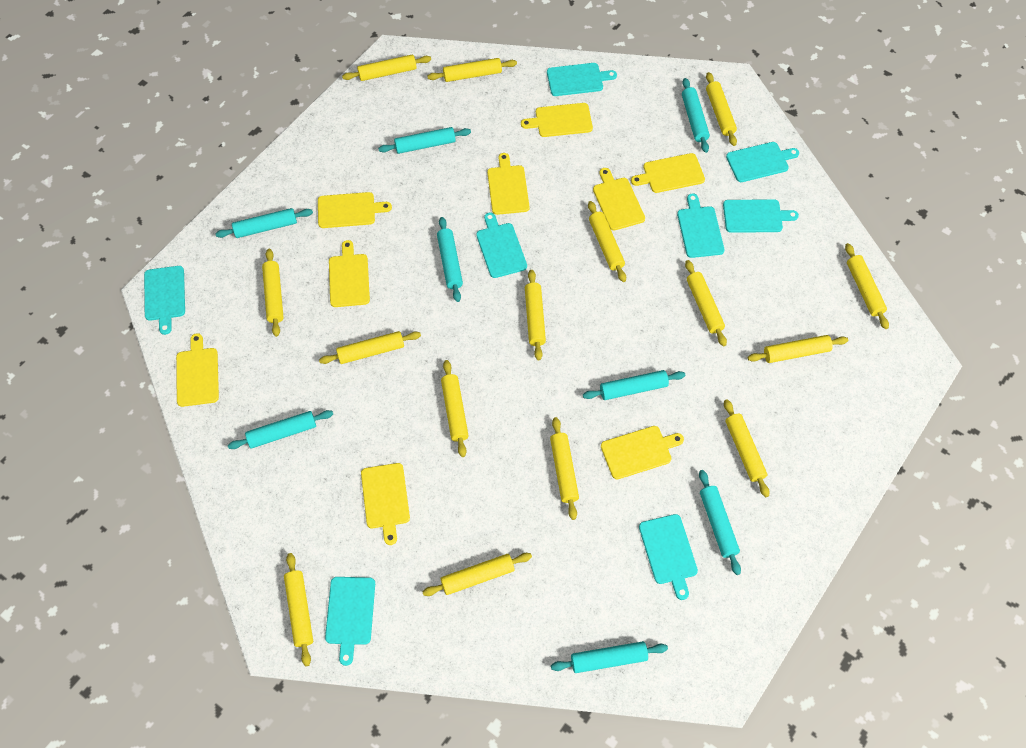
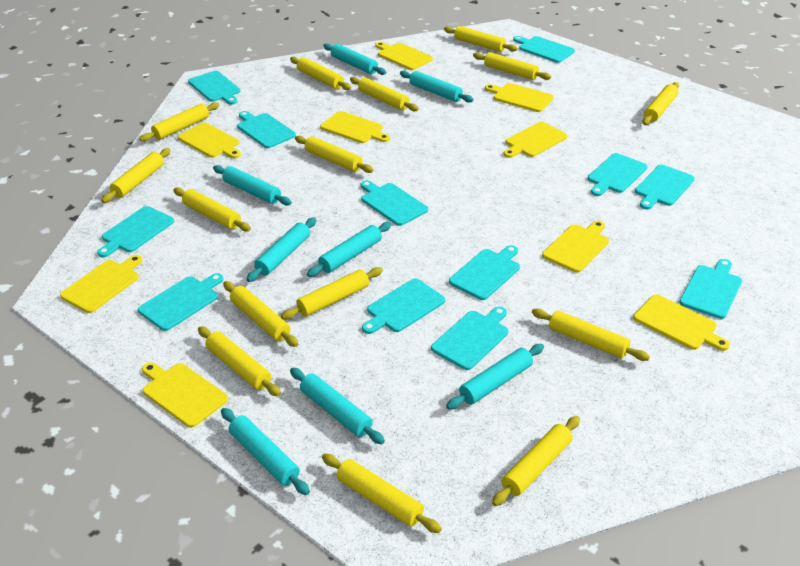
turquoise cutting board: 8 -> 12

